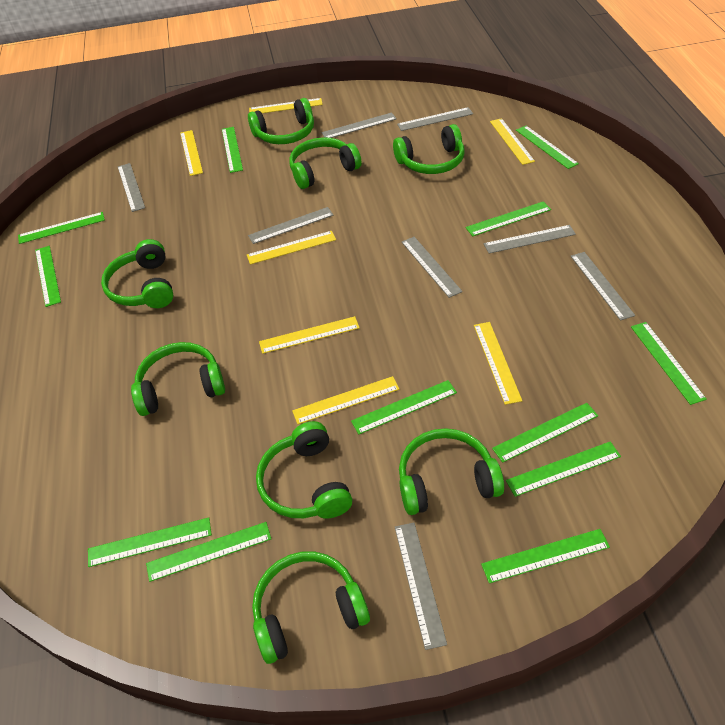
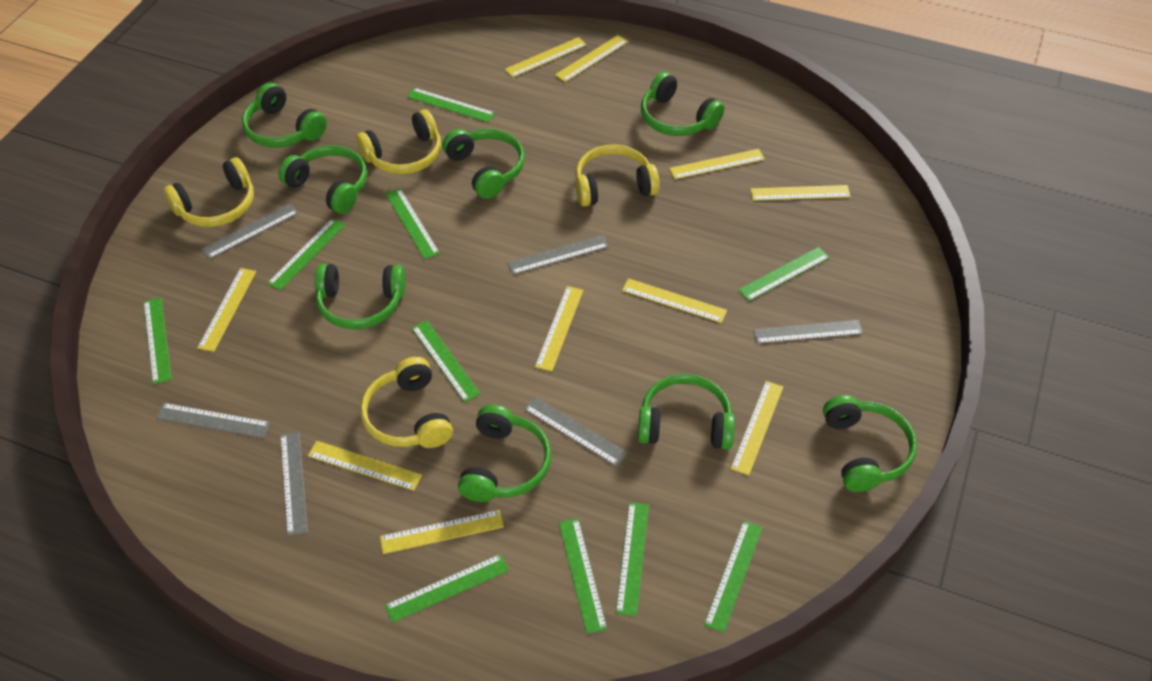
green ruler: 12 -> 10
grey ruler: 8 -> 6
yellow headphones: 0 -> 4
yellow ruler: 7 -> 10

